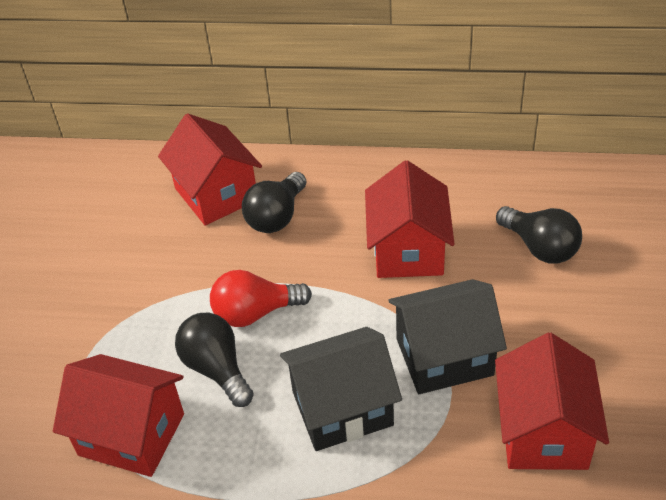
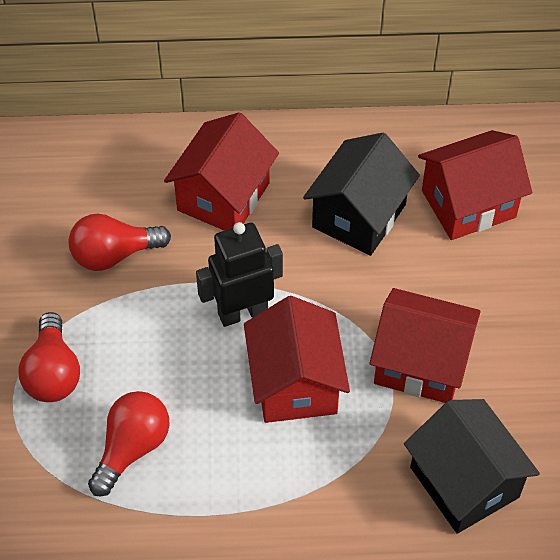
black light bulb: 3 -> 0
black robot: 0 -> 1
red light bulb: 1 -> 3

